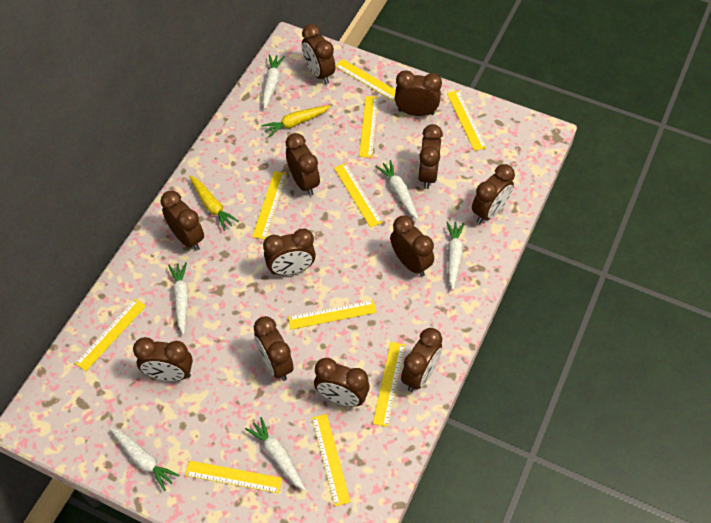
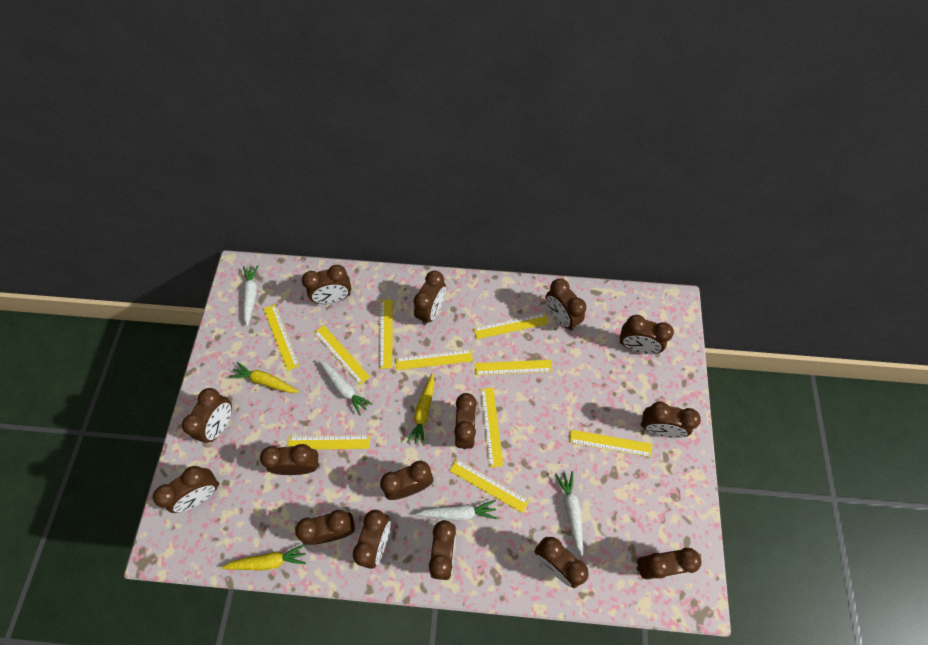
brown clock: 12 -> 15
white carrot: 6 -> 4
yellow carrot: 2 -> 3

